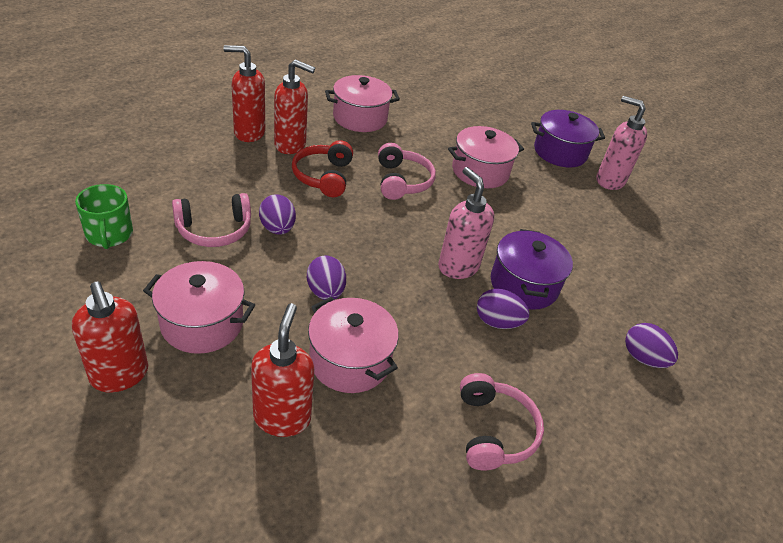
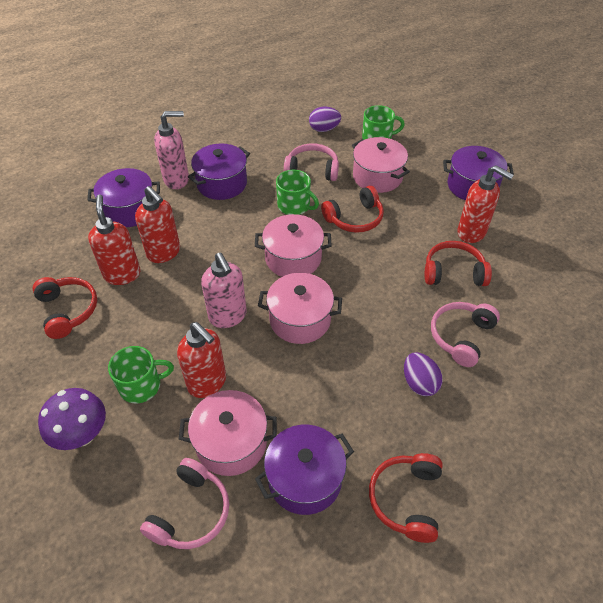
green mug: 1 -> 3
purple egg: 4 -> 2
purple mushroom: 0 -> 1
purple pot: 2 -> 4
red headphones: 1 -> 4

